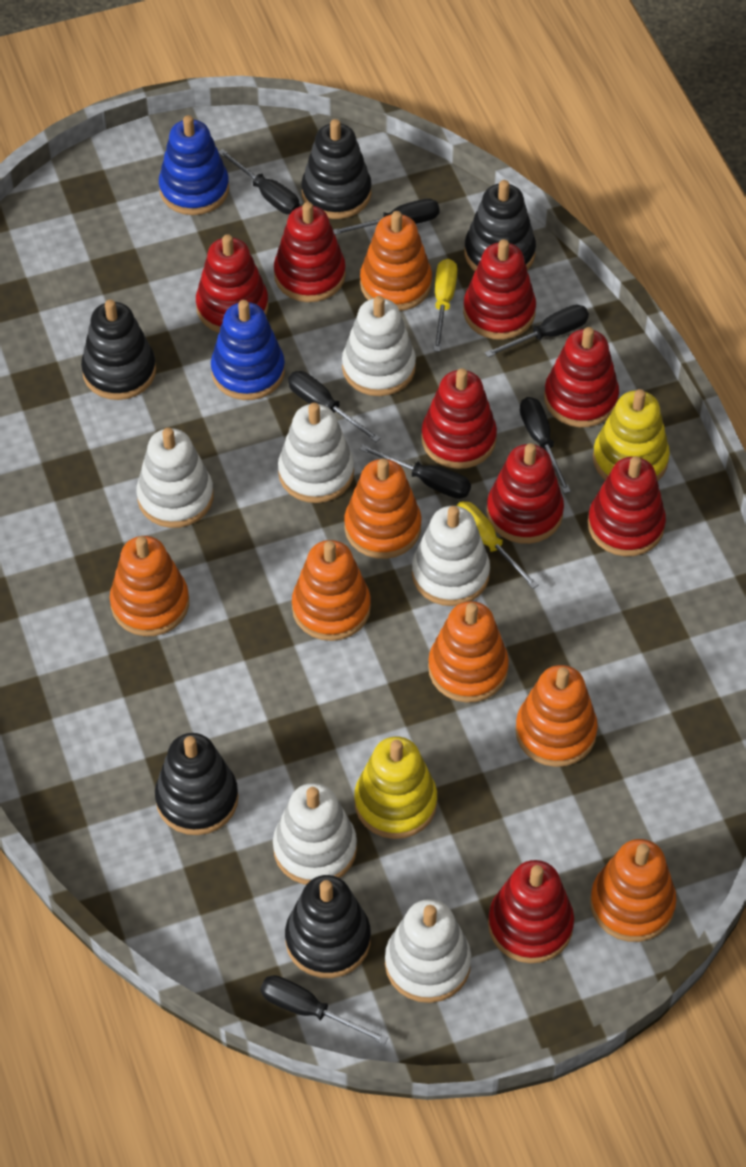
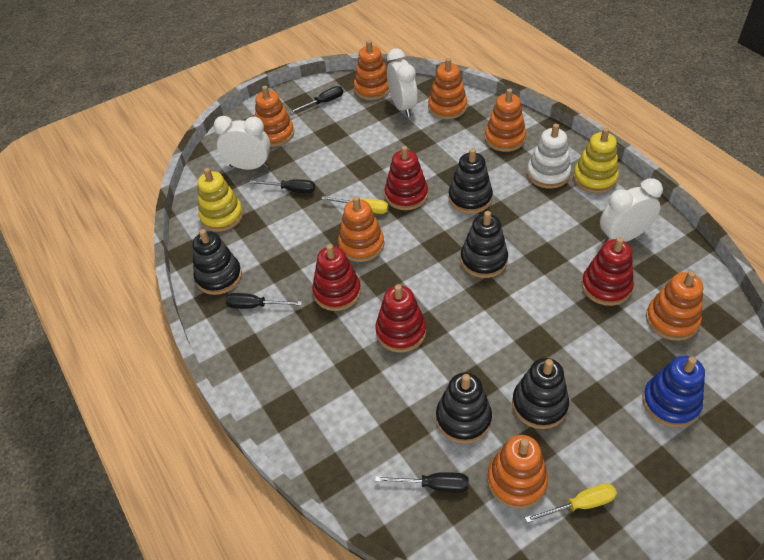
black screwdriver: 7 -> 4
blue stacking toy: 2 -> 1
red stacking toy: 8 -> 4
white clock: 0 -> 3
white stacking toy: 6 -> 1

